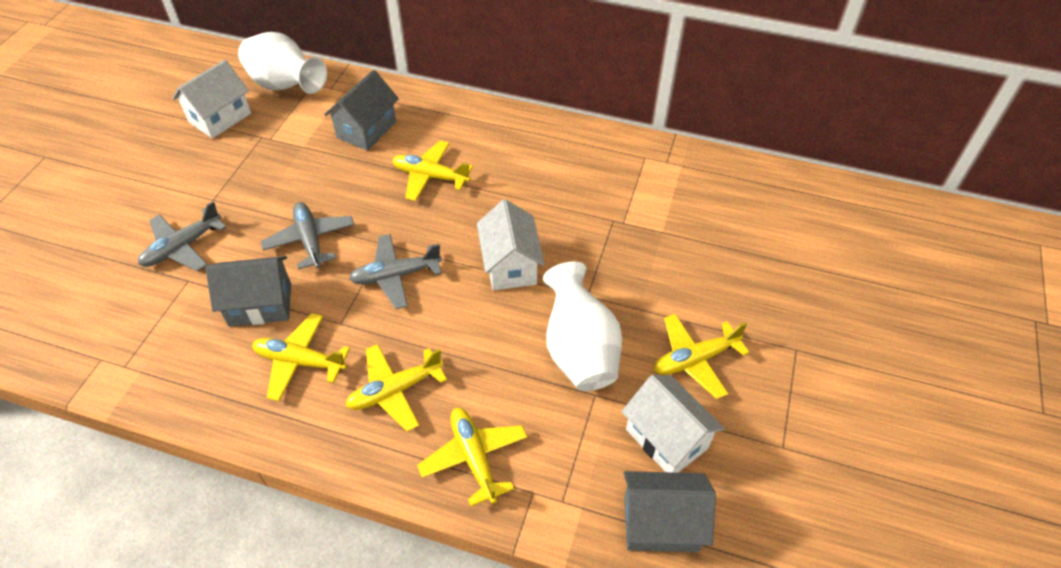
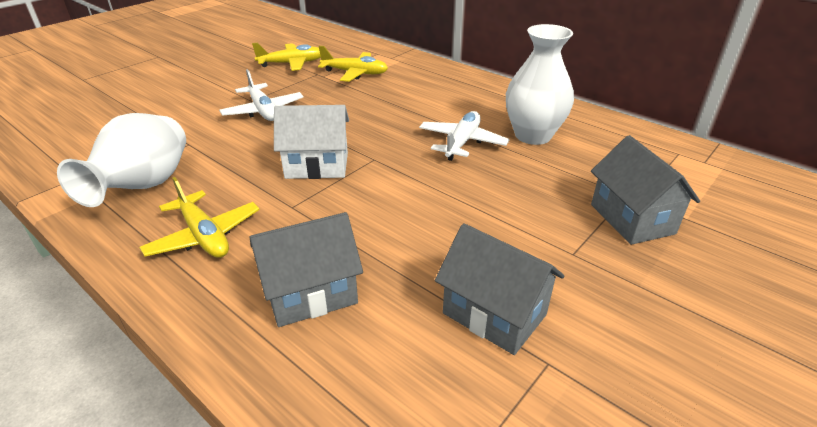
grey plane: 3 -> 0
white house: 3 -> 1
white plane: 0 -> 2
yellow plane: 5 -> 3

